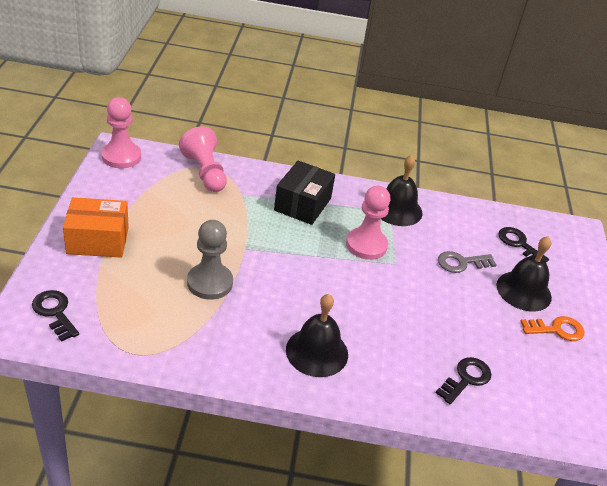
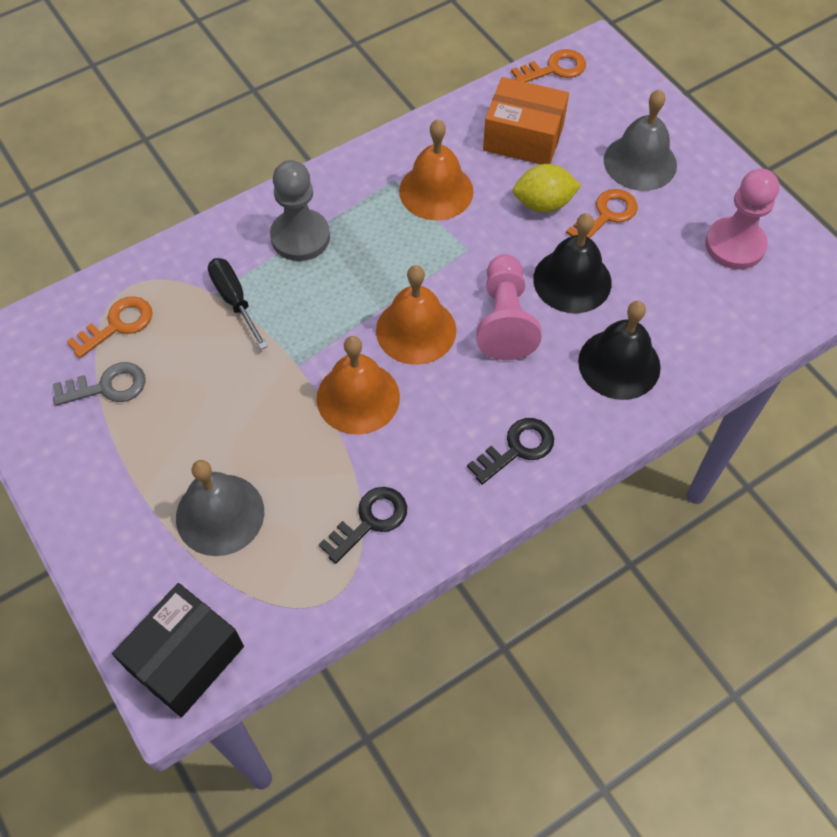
black bell: 3 -> 2
black key: 3 -> 2
black screwdriver: 0 -> 1
grey bell: 0 -> 2
orange bell: 0 -> 3
orange key: 1 -> 3
pink pawn: 3 -> 2
yellow lemon: 0 -> 1

